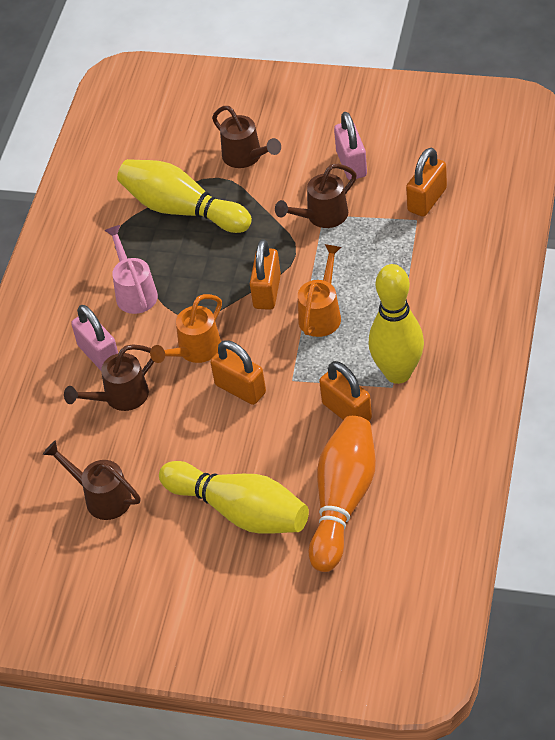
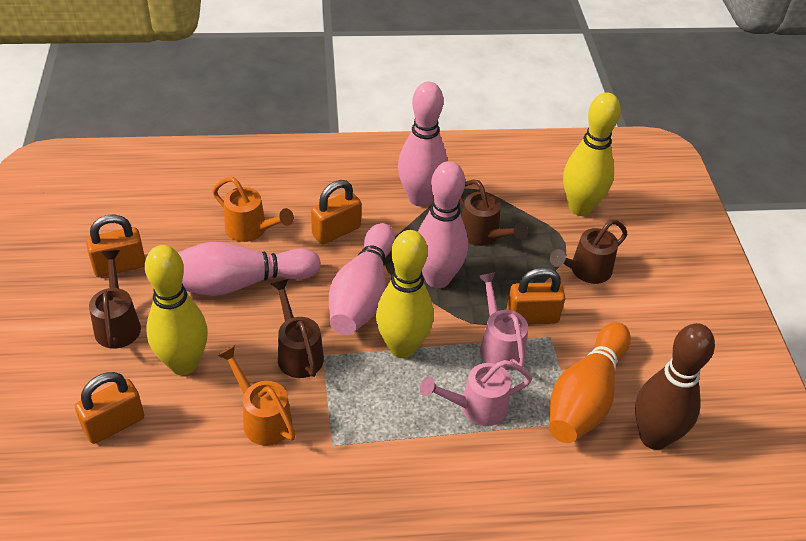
brown bowling pin: 0 -> 1
pink bowling pin: 0 -> 4
pink padlock: 2 -> 0
pink watering can: 1 -> 2

